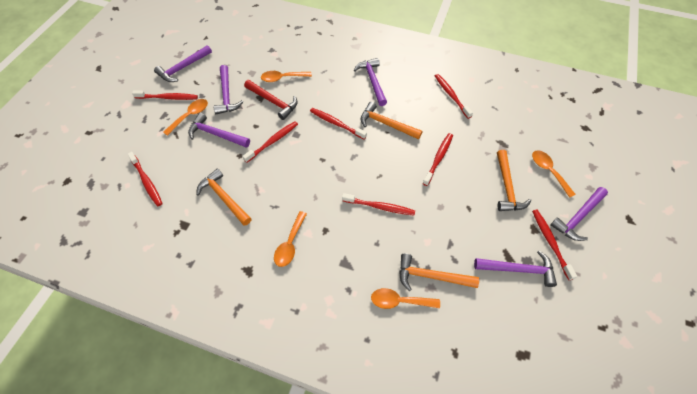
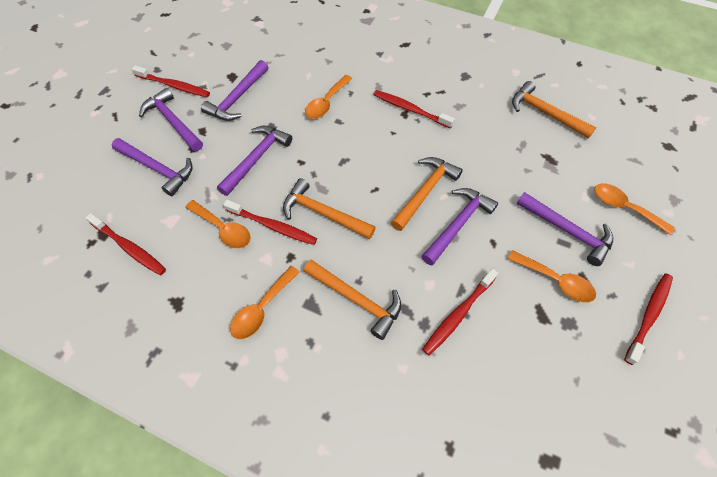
red hammer: 1 -> 0
red toothbrush: 8 -> 6

